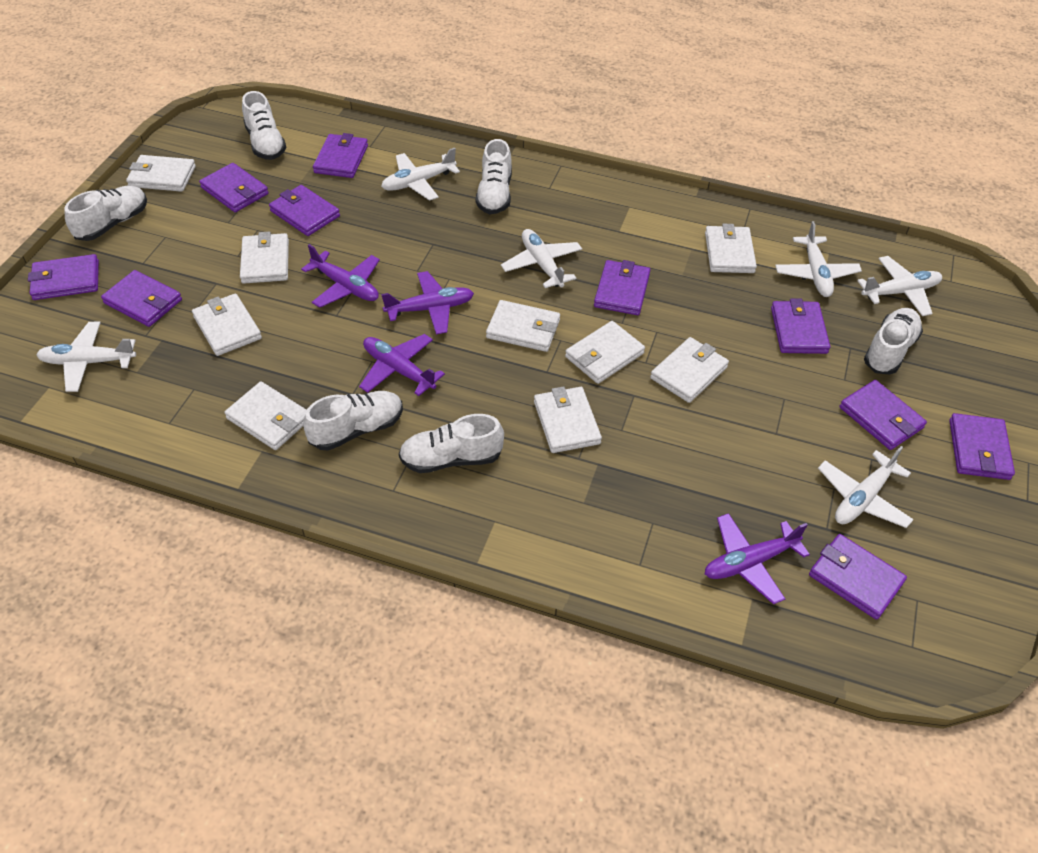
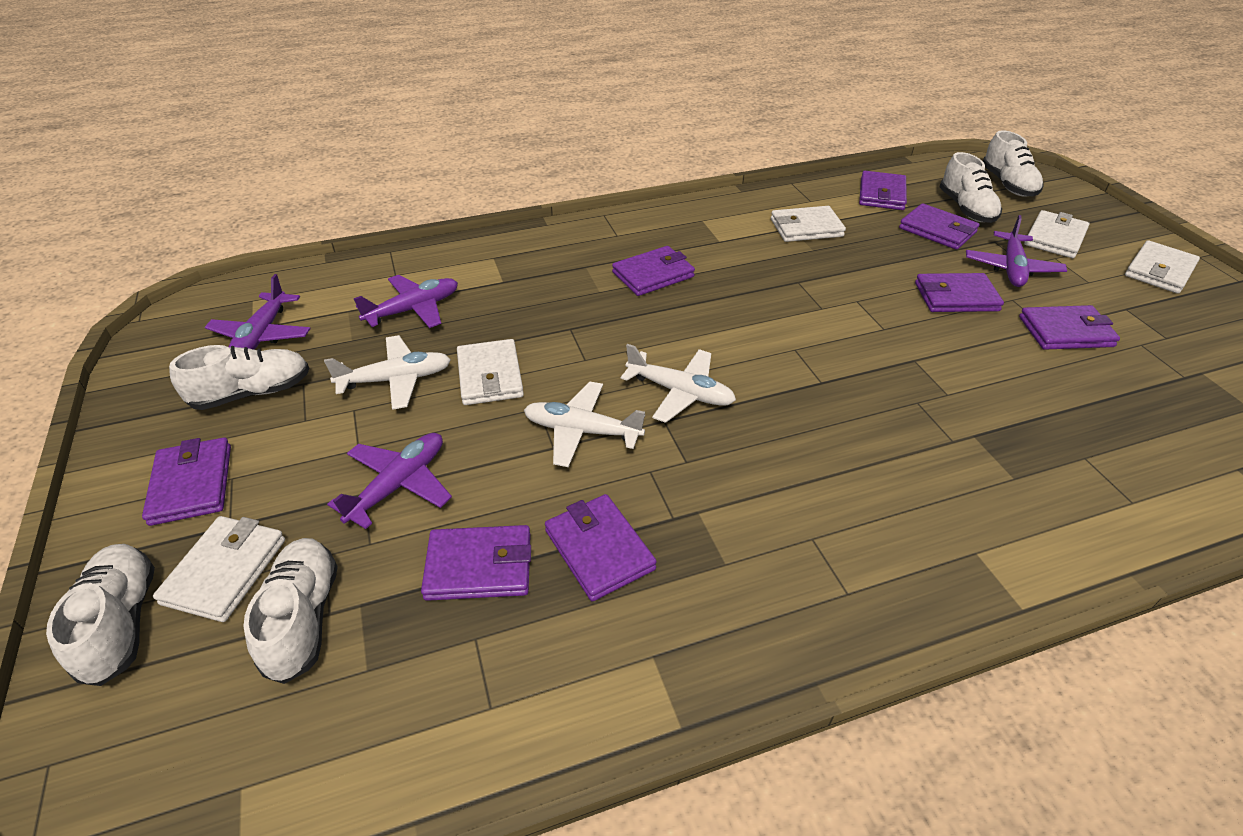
purple wallet: 10 -> 8
white plane: 6 -> 3
white shoe: 6 -> 5
white wallet: 9 -> 5

